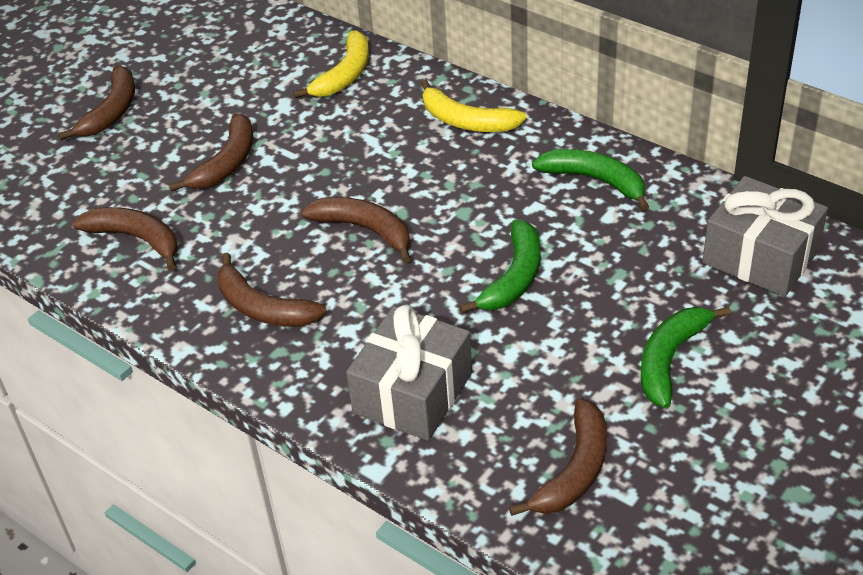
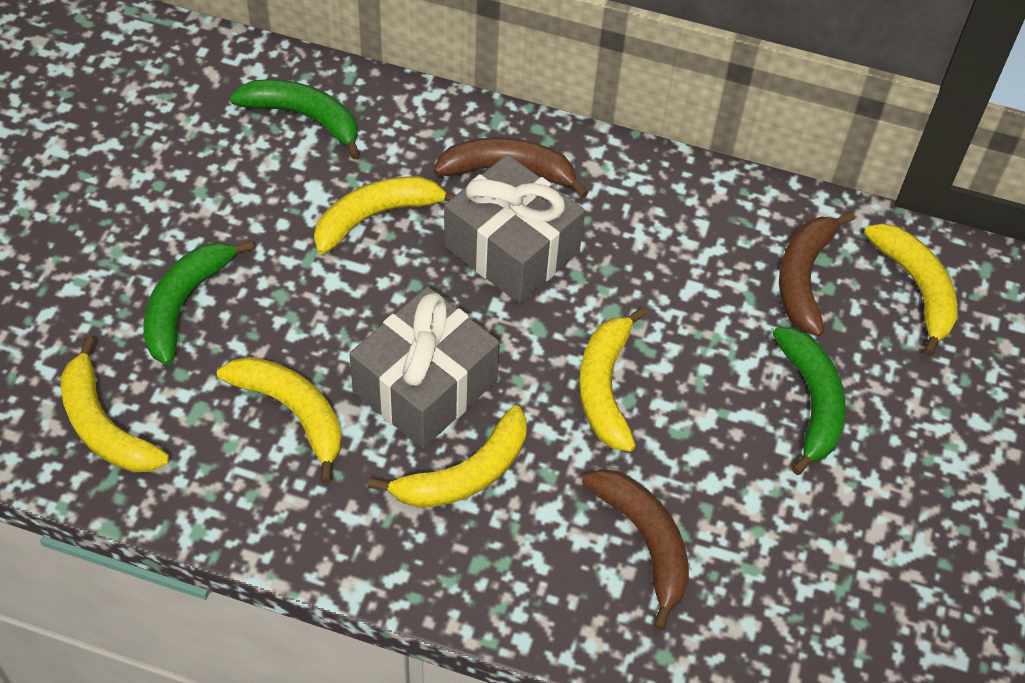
brown banana: 6 -> 3
yellow banana: 2 -> 6

